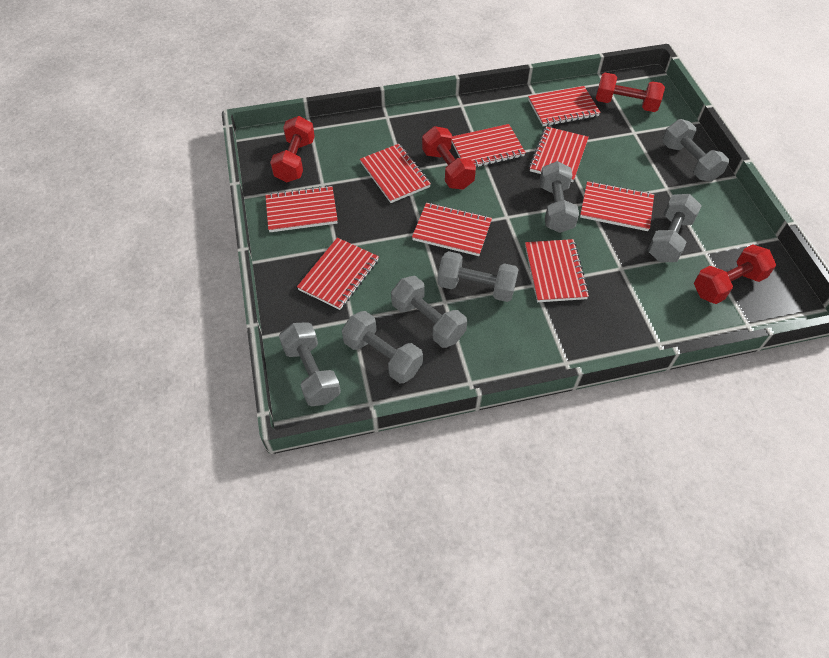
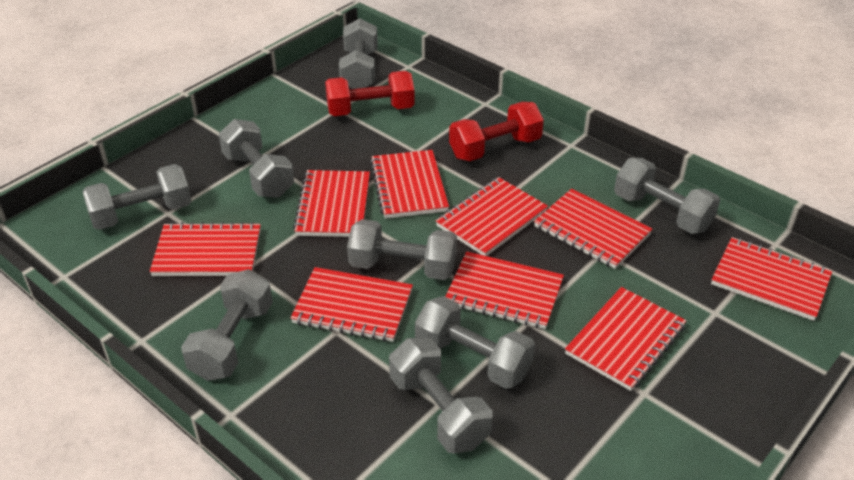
grey dumbbell: 7 -> 8
red dumbbell: 4 -> 2

